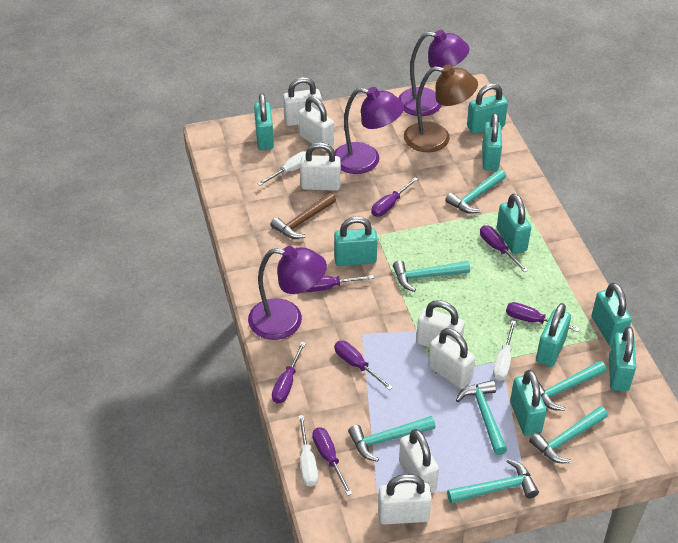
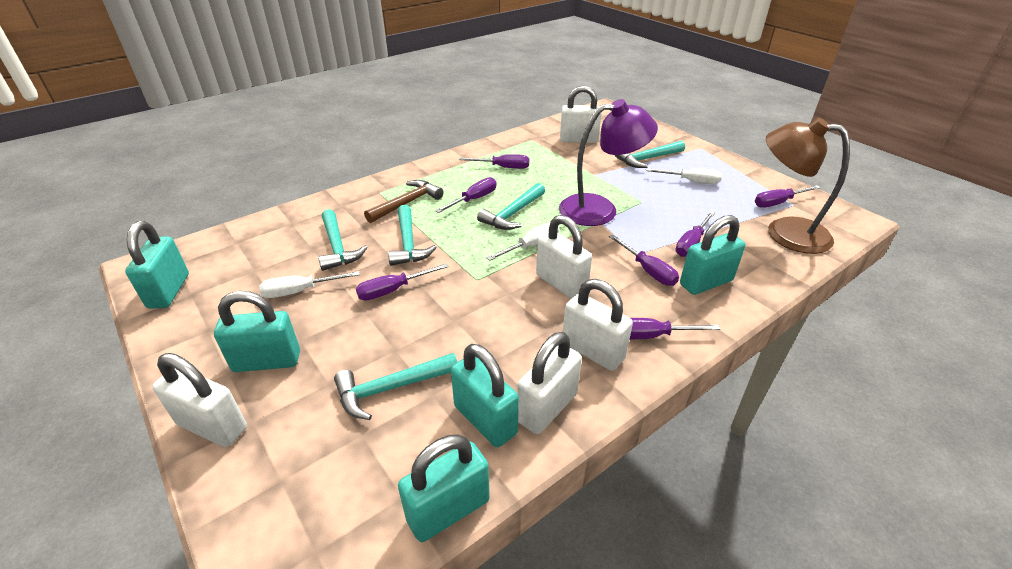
purple lamp: 3 -> 1
turquoise hammer: 7 -> 5
turquoise padlock: 9 -> 5
white padlock: 7 -> 5

